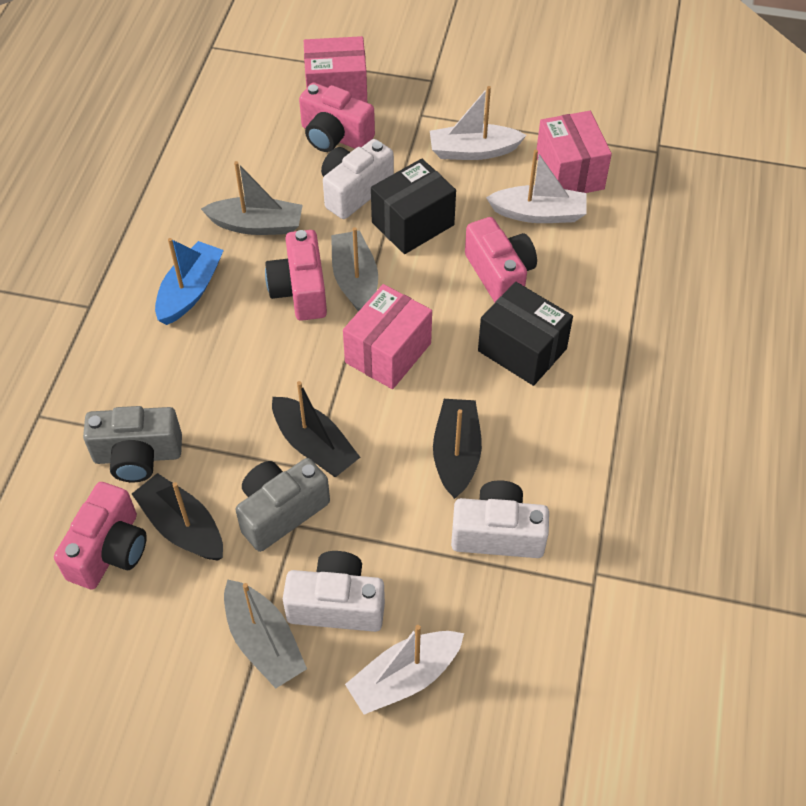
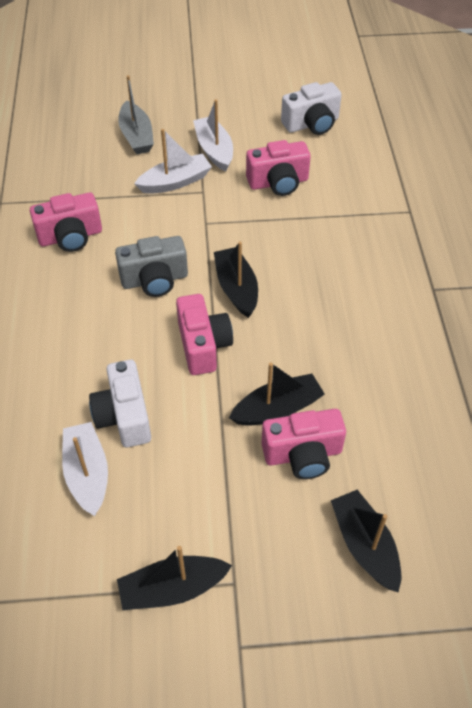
black boat: 3 -> 4
black box: 2 -> 0
blue boat: 1 -> 0
grey boat: 3 -> 1
grey camera: 2 -> 1
pink box: 3 -> 0
white camera: 3 -> 2

